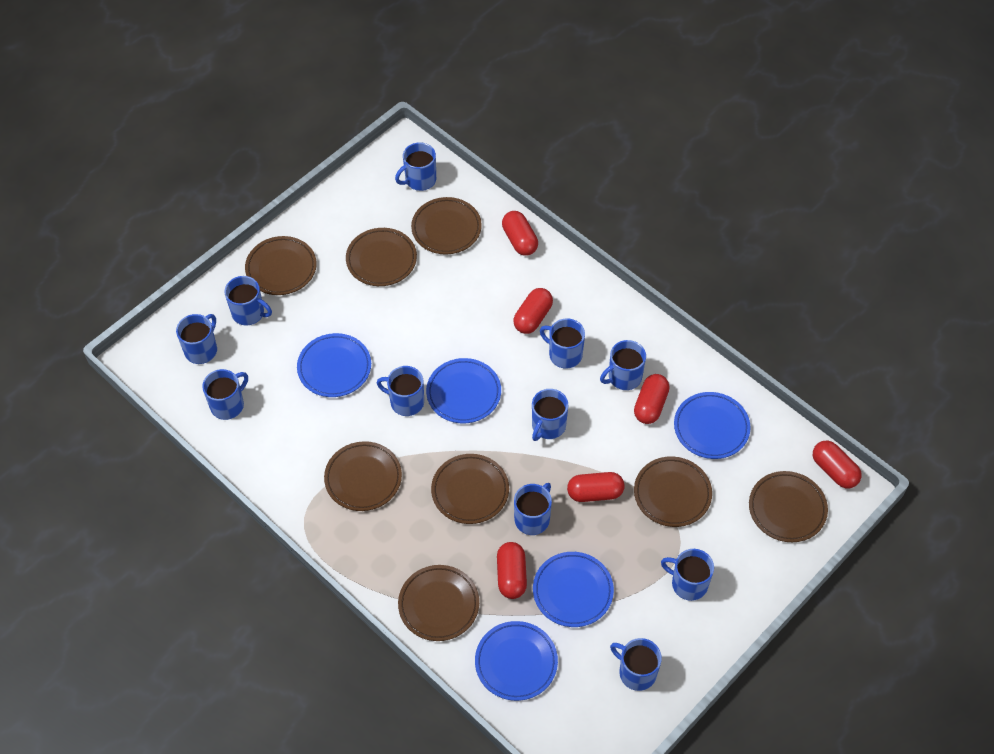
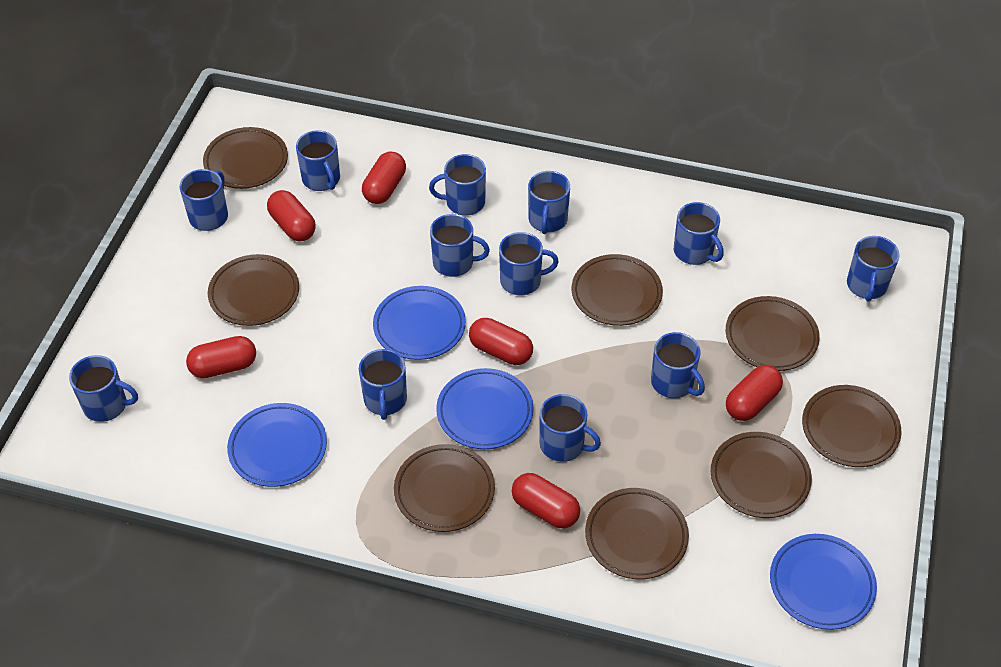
blue mug: 11 -> 12
blue plate: 5 -> 4

